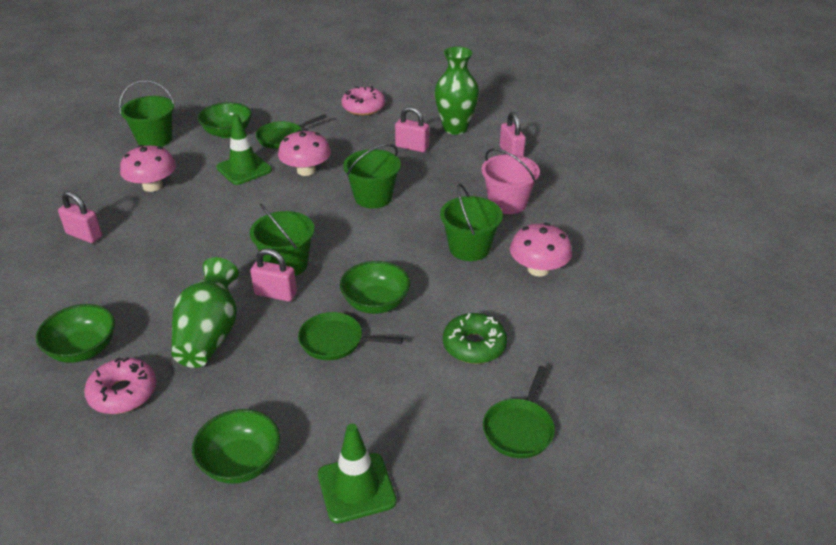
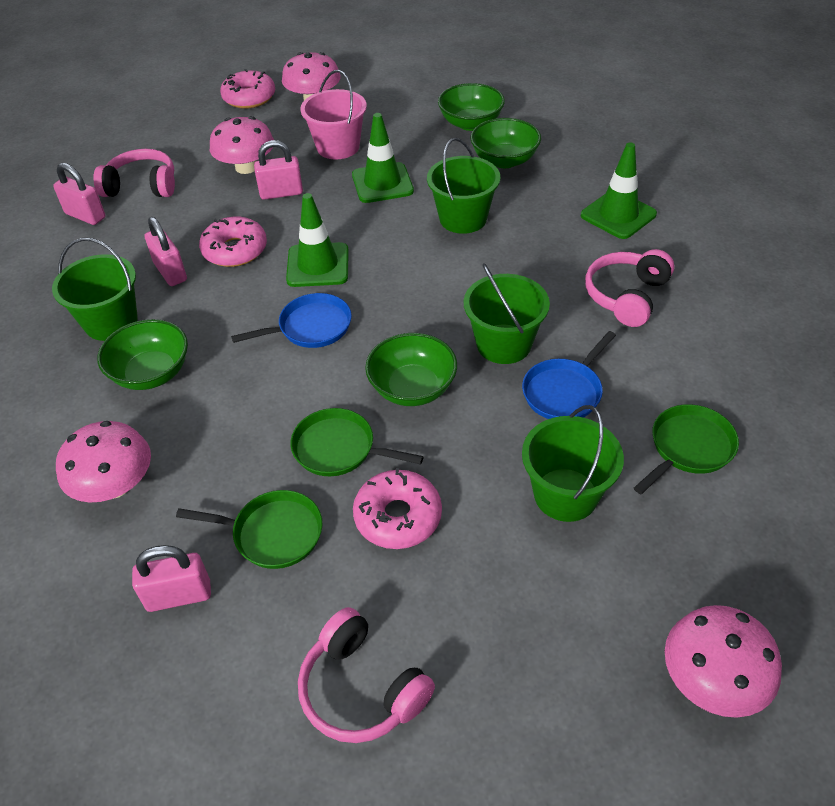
blue pan: 0 -> 2
green donut: 1 -> 0
green traffic cone: 2 -> 3
green vase: 2 -> 0
pink donut: 2 -> 3
pink headphones: 0 -> 3
pink mushroom: 3 -> 4

